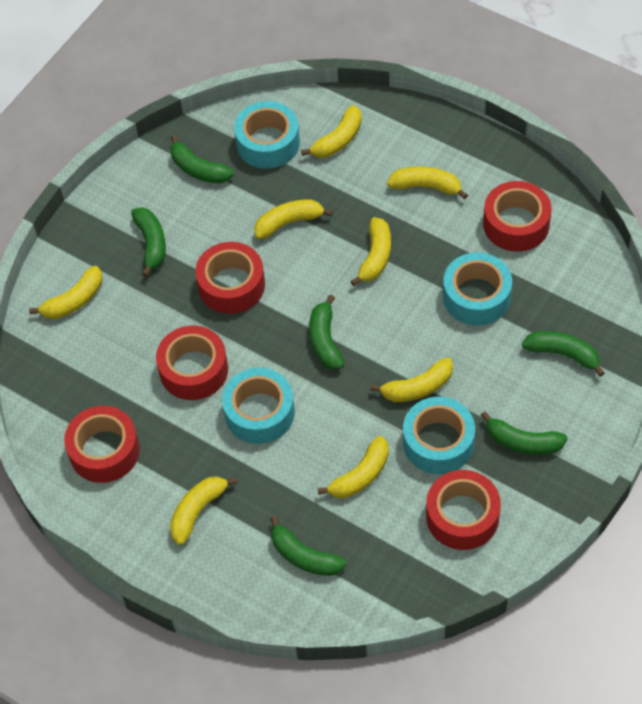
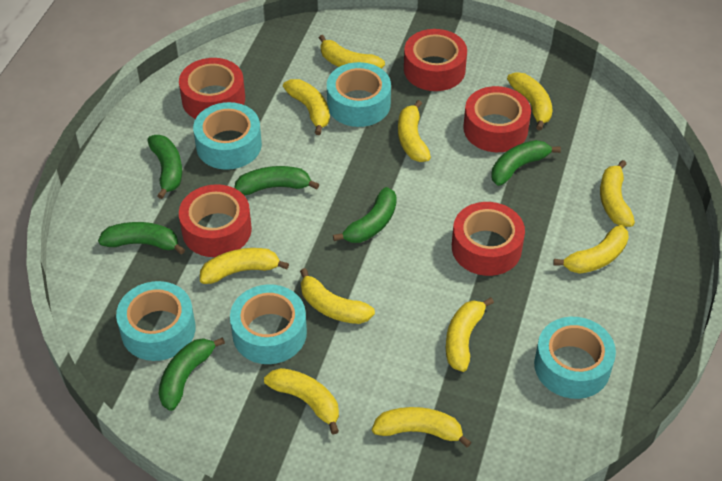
turquoise tape: 4 -> 5
yellow banana: 8 -> 11

